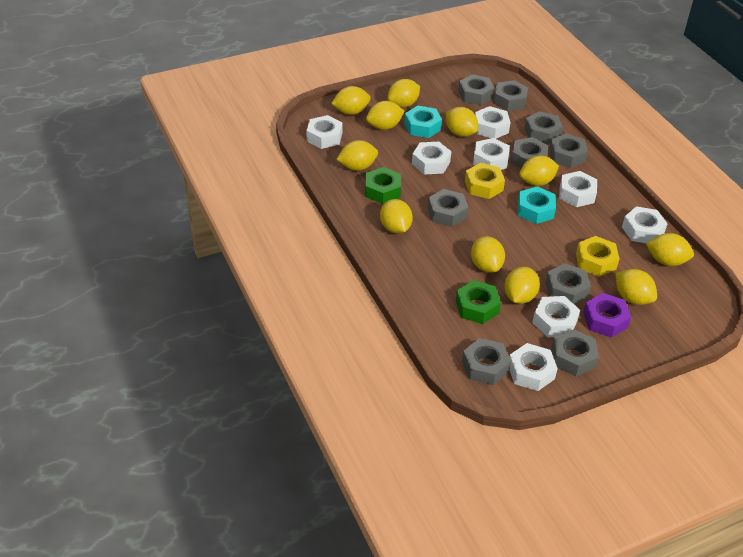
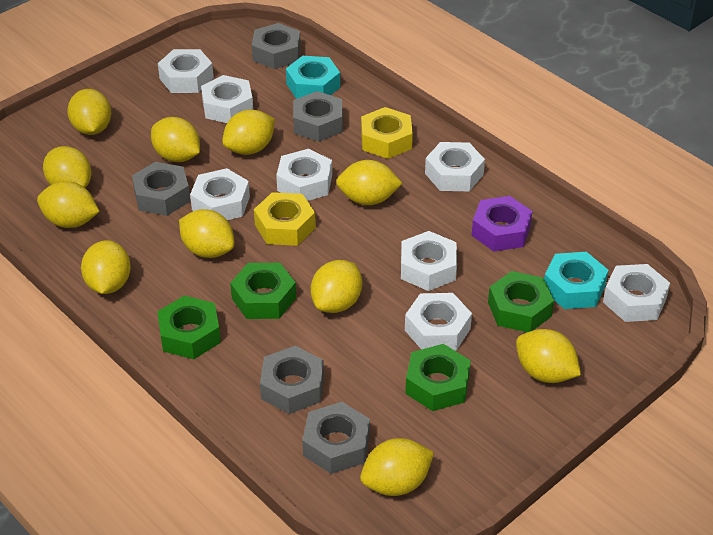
green nut: 2 -> 4
grey nut: 9 -> 5

